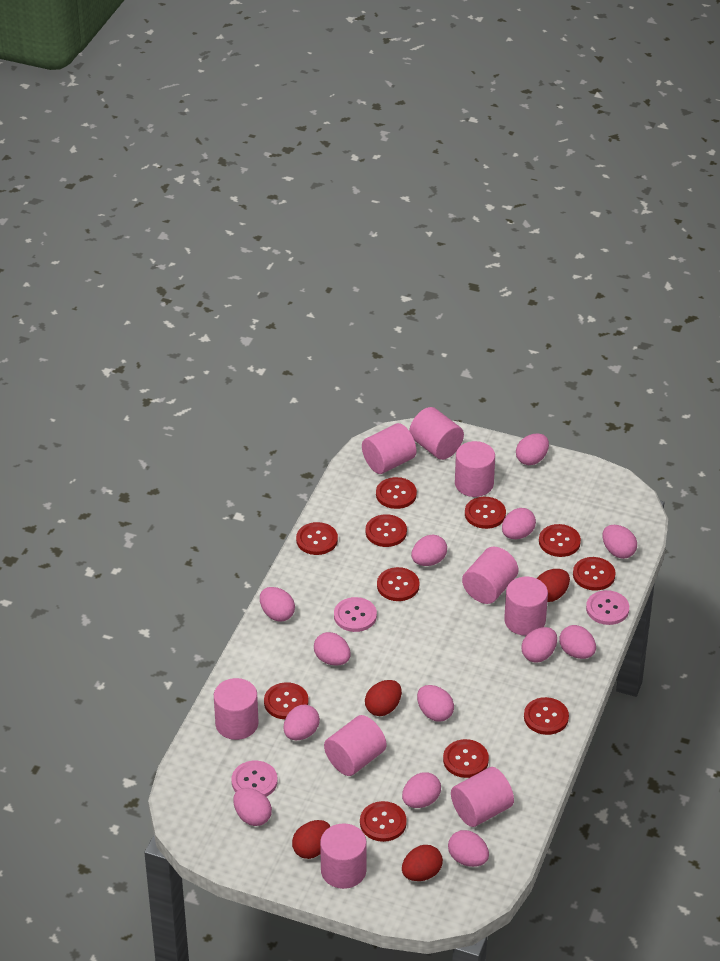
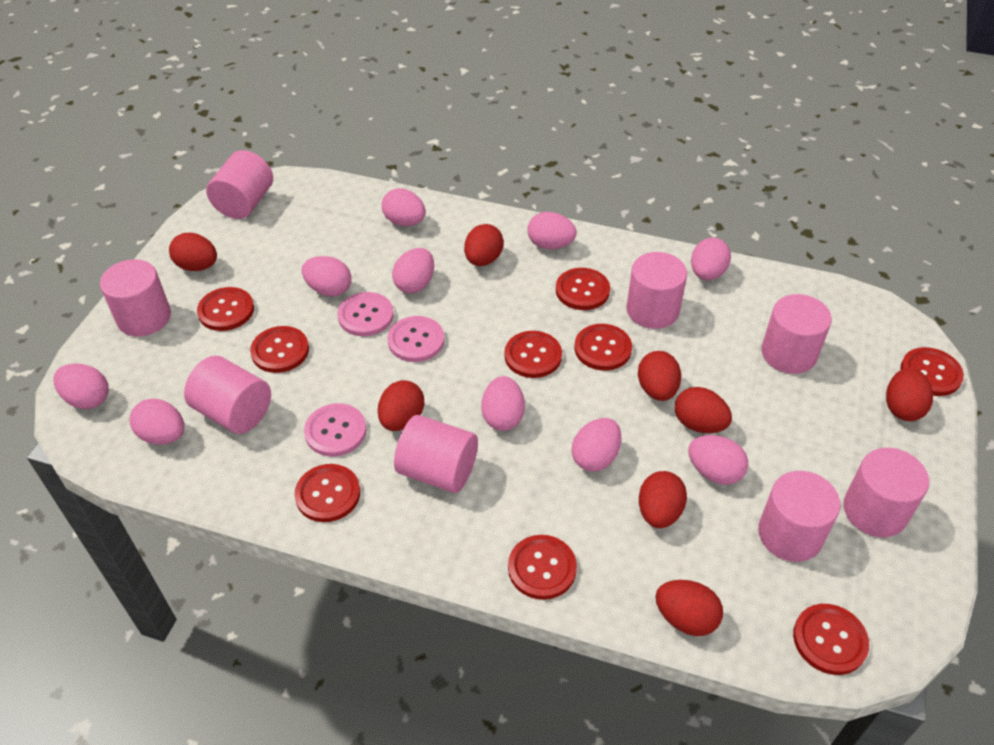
pink cylinder: 9 -> 8
pink egg: 13 -> 10
red button: 11 -> 9
red egg: 4 -> 8

